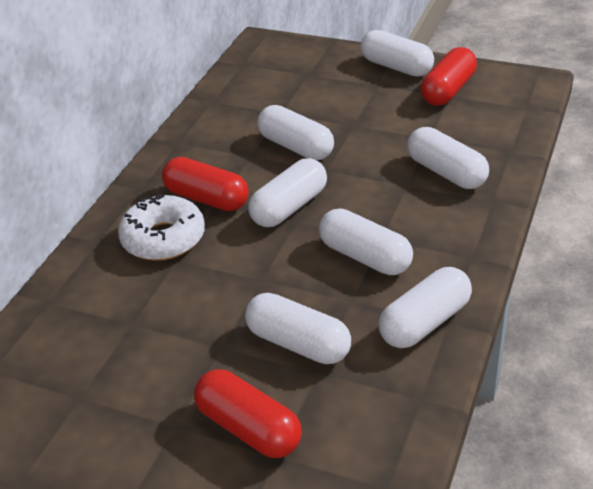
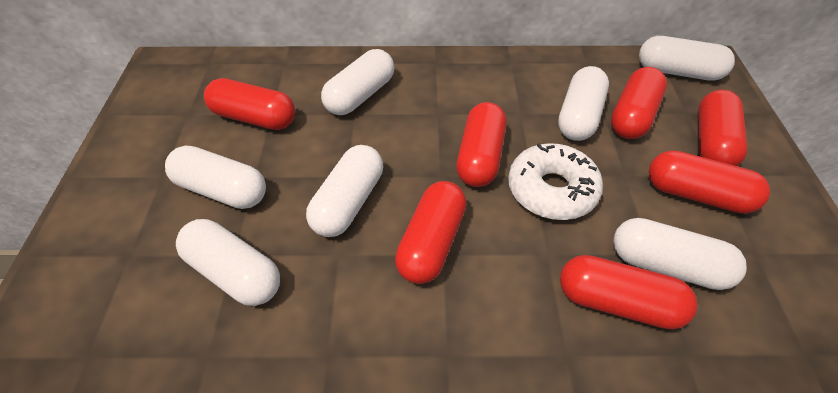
red capsule: 3 -> 7

